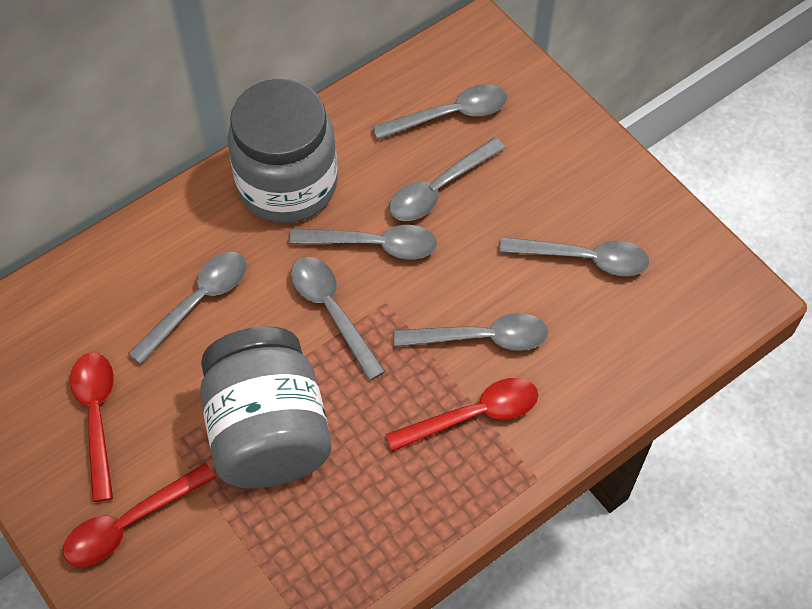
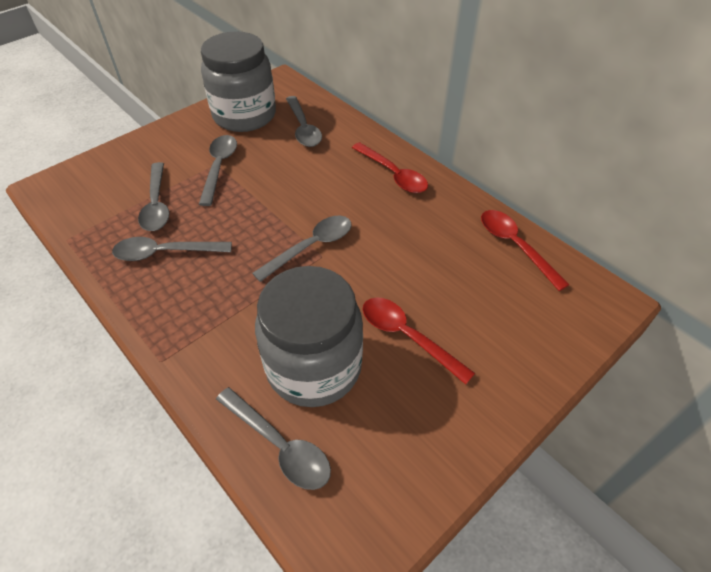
grey spoon: 7 -> 6

